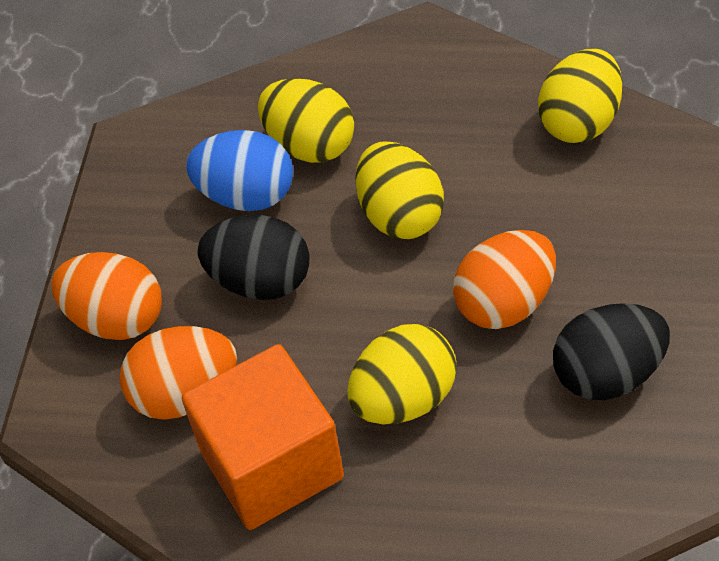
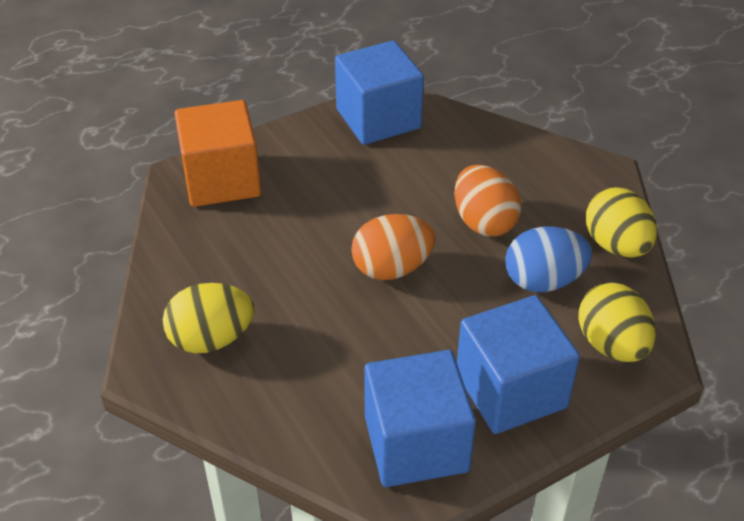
black egg: 2 -> 0
blue cube: 0 -> 3
orange egg: 3 -> 2
yellow egg: 4 -> 3

